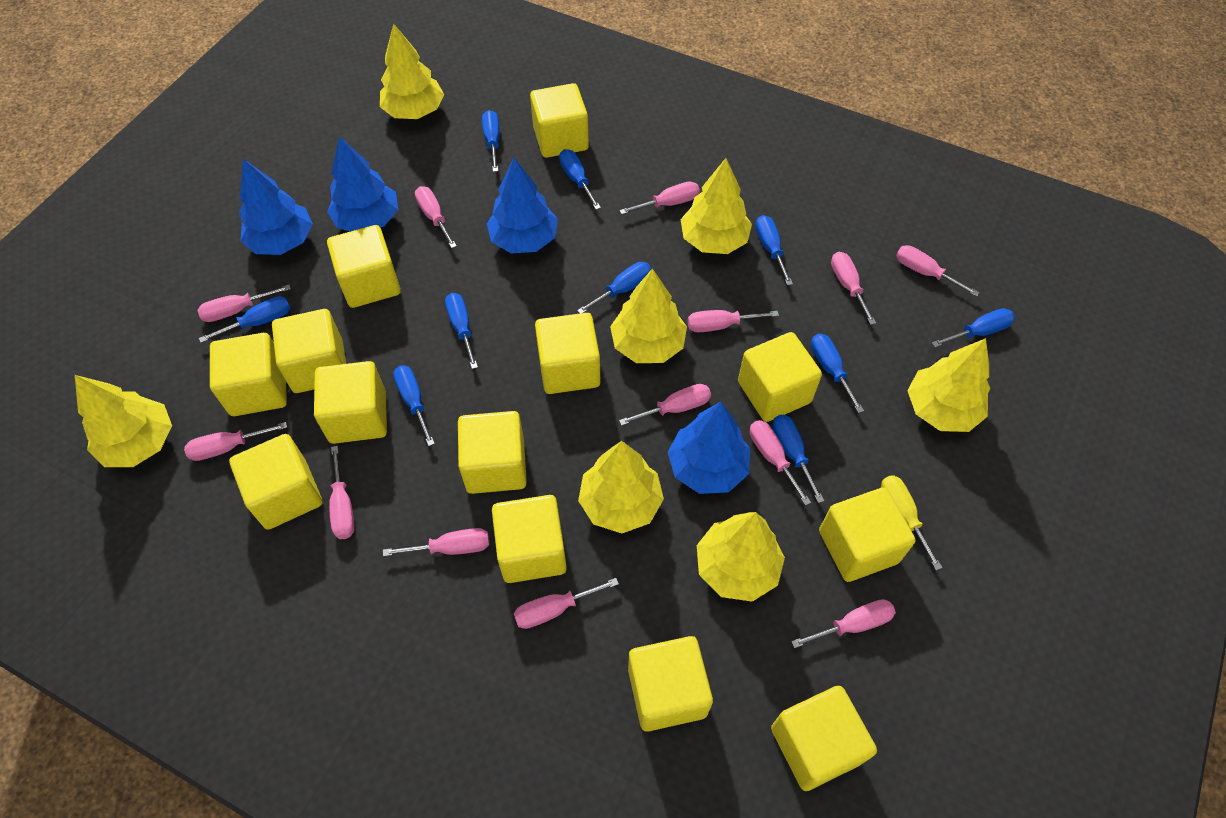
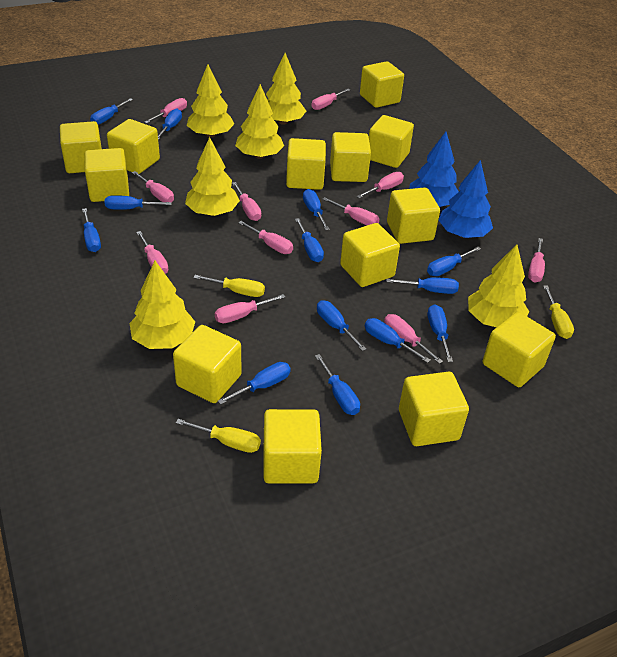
blue screwdriver: 10 -> 13
blue tree: 4 -> 2
pink screwdriver: 13 -> 11
yellow screwdriver: 1 -> 3
yellow tree: 7 -> 6

